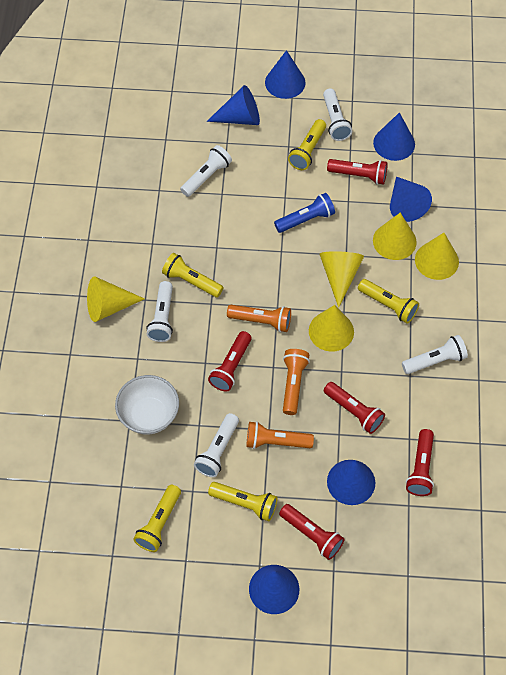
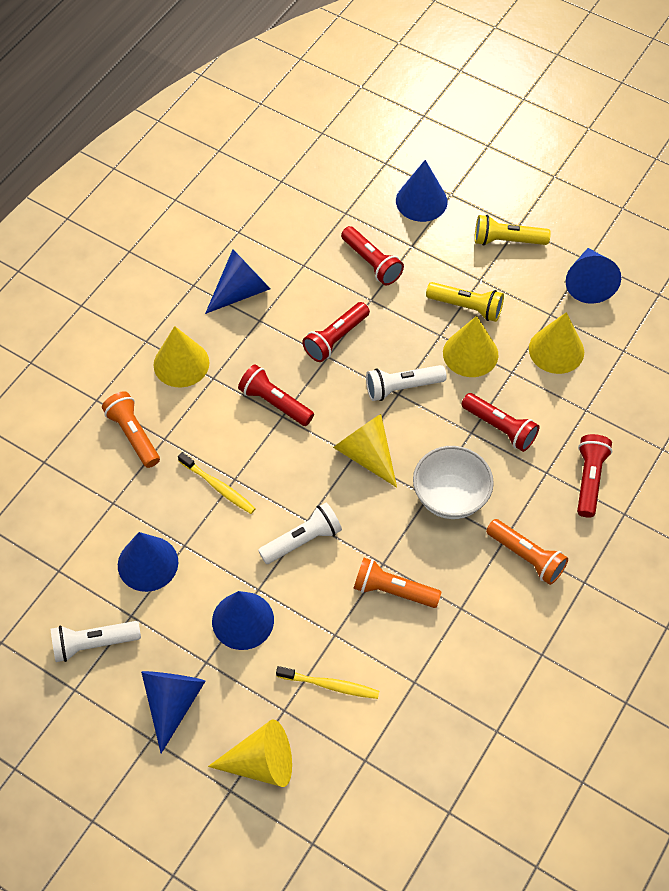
blue flashlight: 1 -> 0
white flashlight: 5 -> 3
yellow flashlight: 5 -> 2
yellow toothbrush: 0 -> 2

